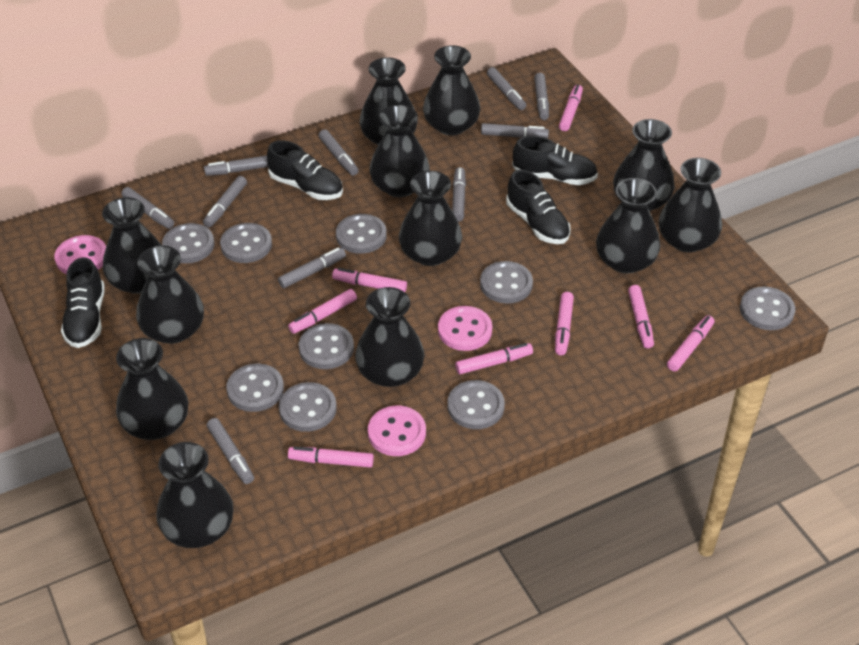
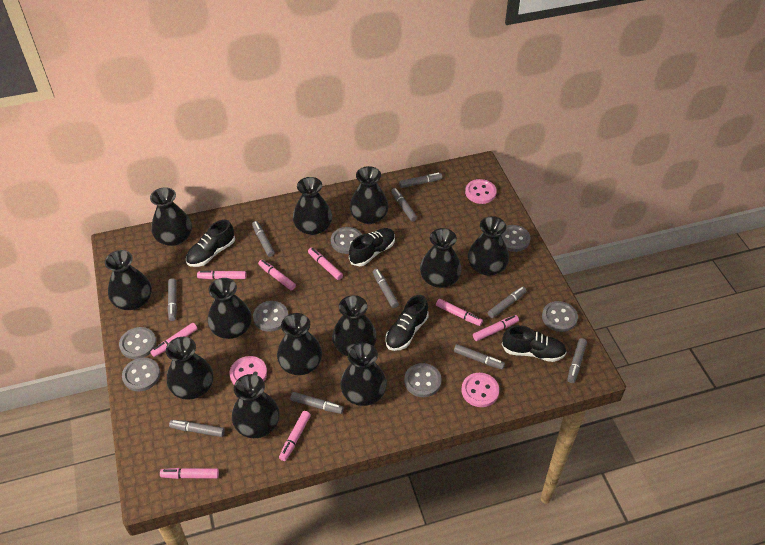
grey button: 9 -> 7

